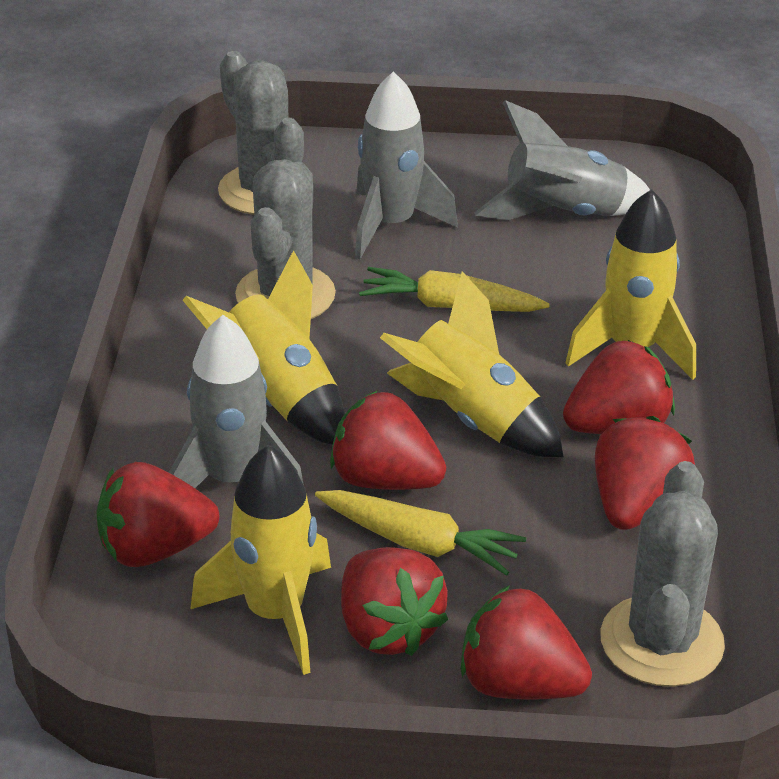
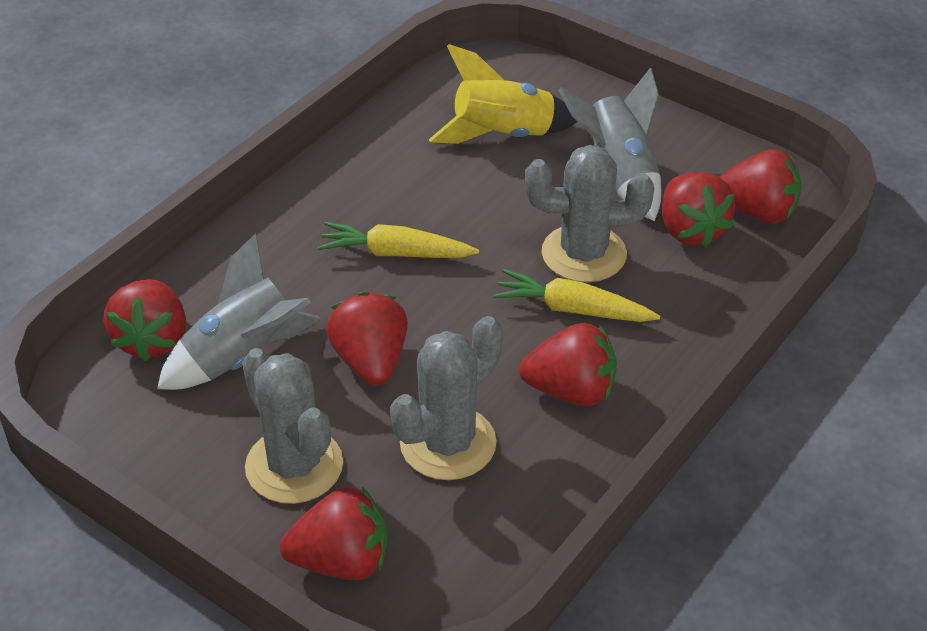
grey rocket: 3 -> 2
yellow rocket: 4 -> 1

